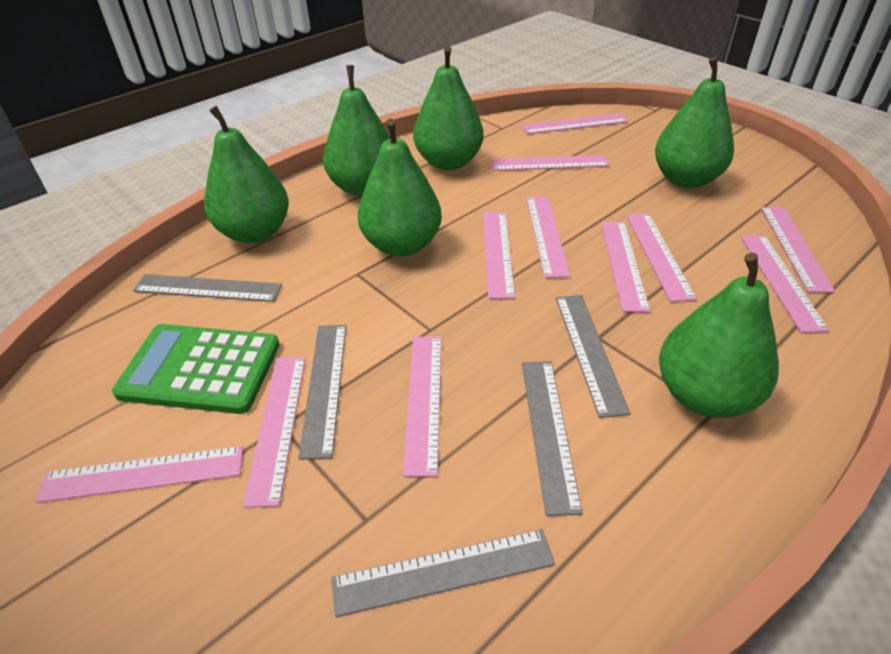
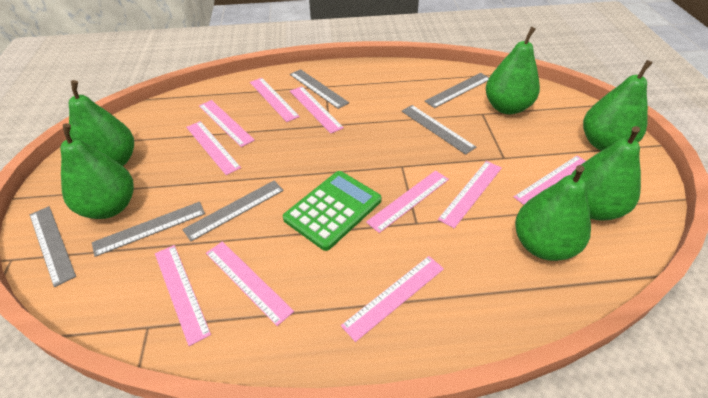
grey ruler: 5 -> 6
pink ruler: 11 -> 10

